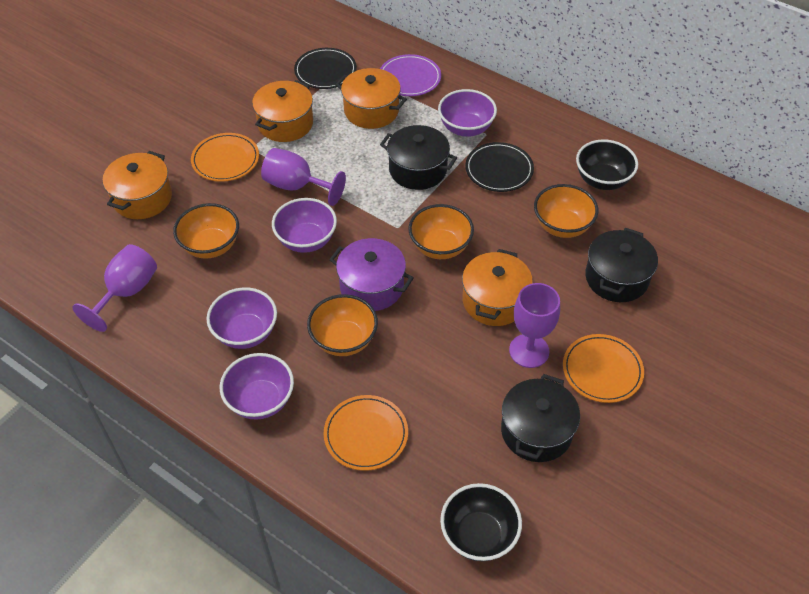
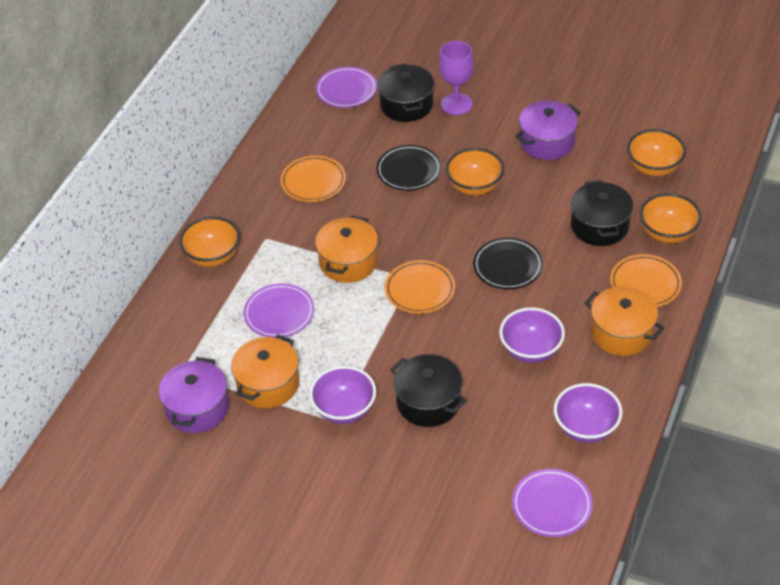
black bowl: 2 -> 0
orange pot: 4 -> 3
purple bowl: 4 -> 3
purple goblet: 3 -> 1
purple plate: 1 -> 3
purple pot: 1 -> 2

